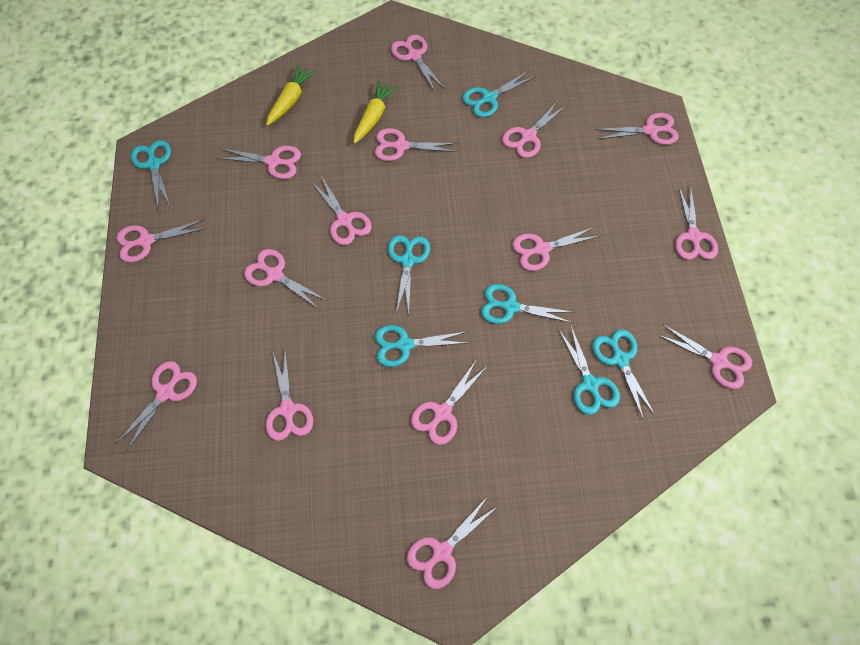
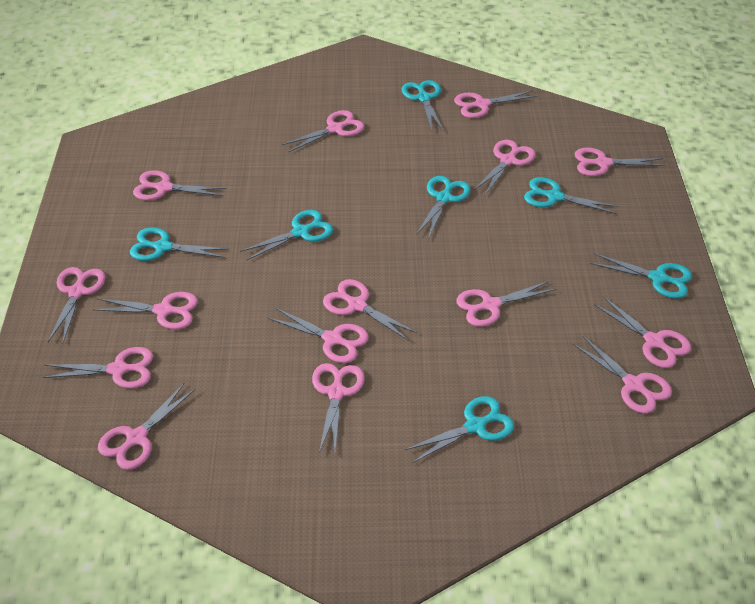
yellow carrot: 2 -> 0

